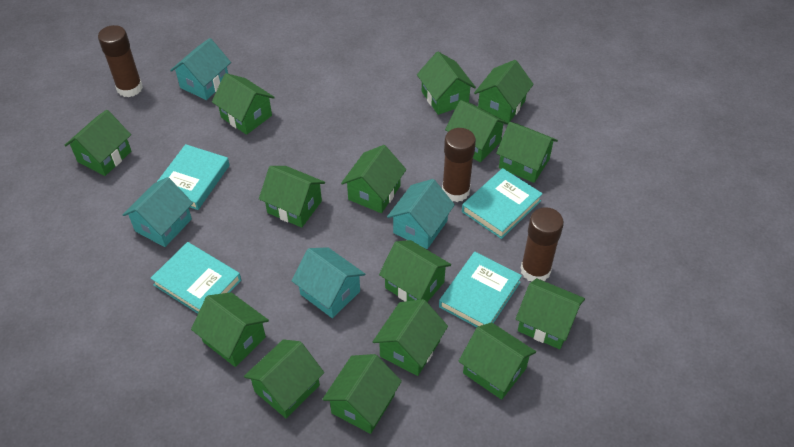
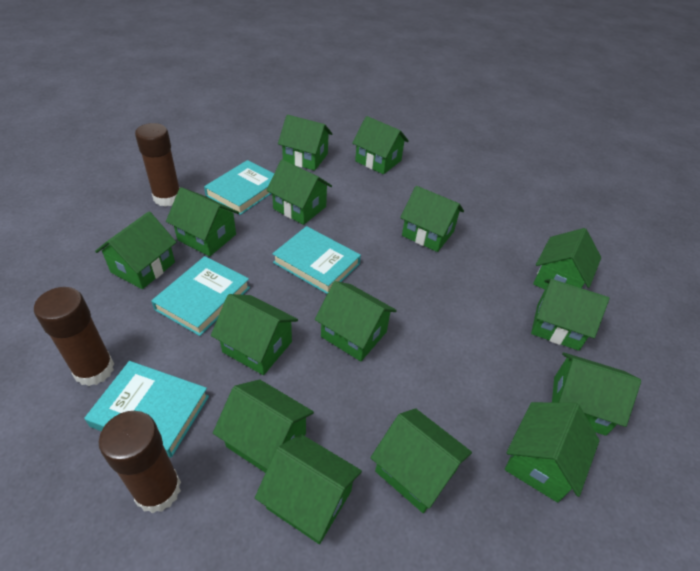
turquoise house: 4 -> 0

